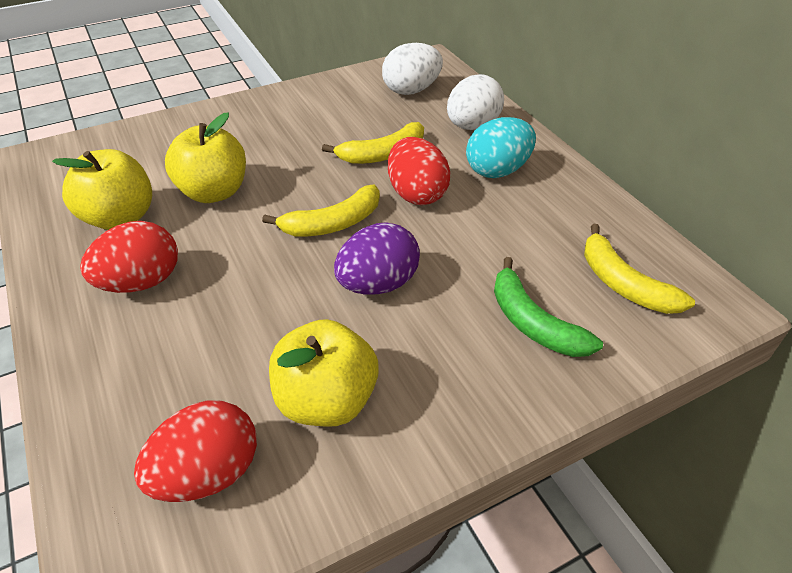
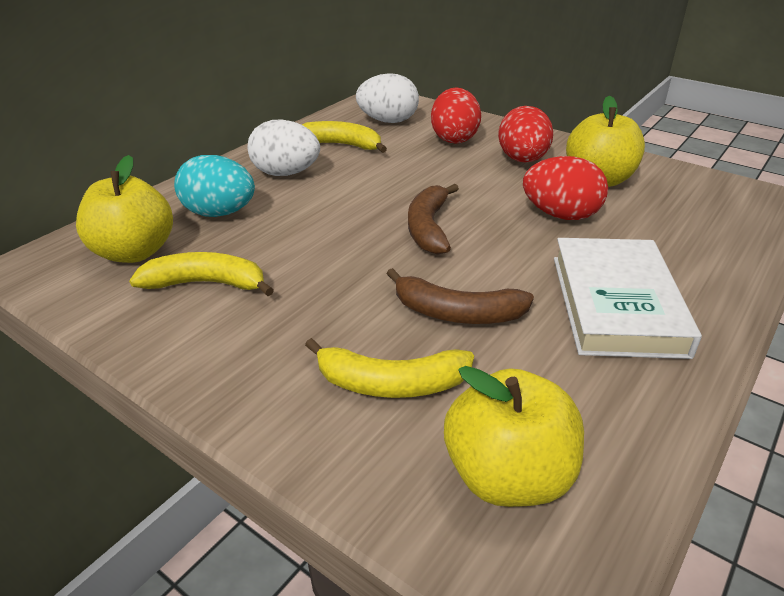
brown banana: 0 -> 2
green banana: 1 -> 0
purple egg: 1 -> 0
white book: 0 -> 1

